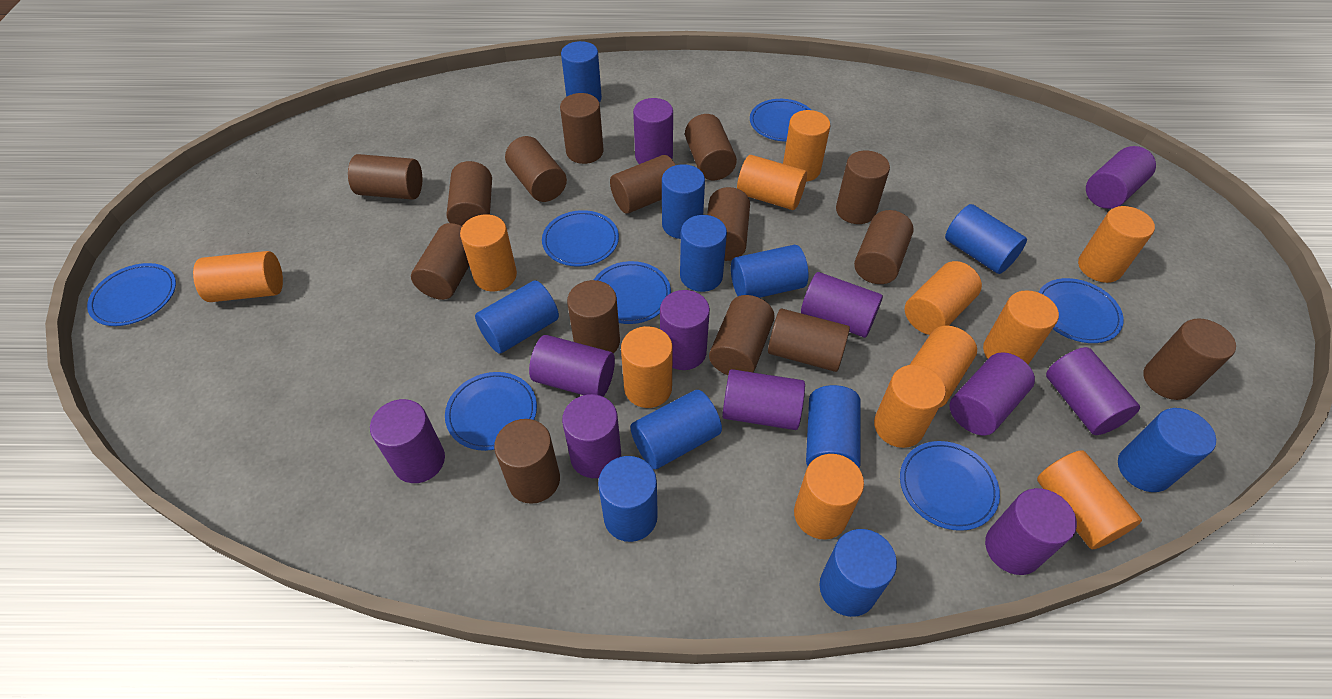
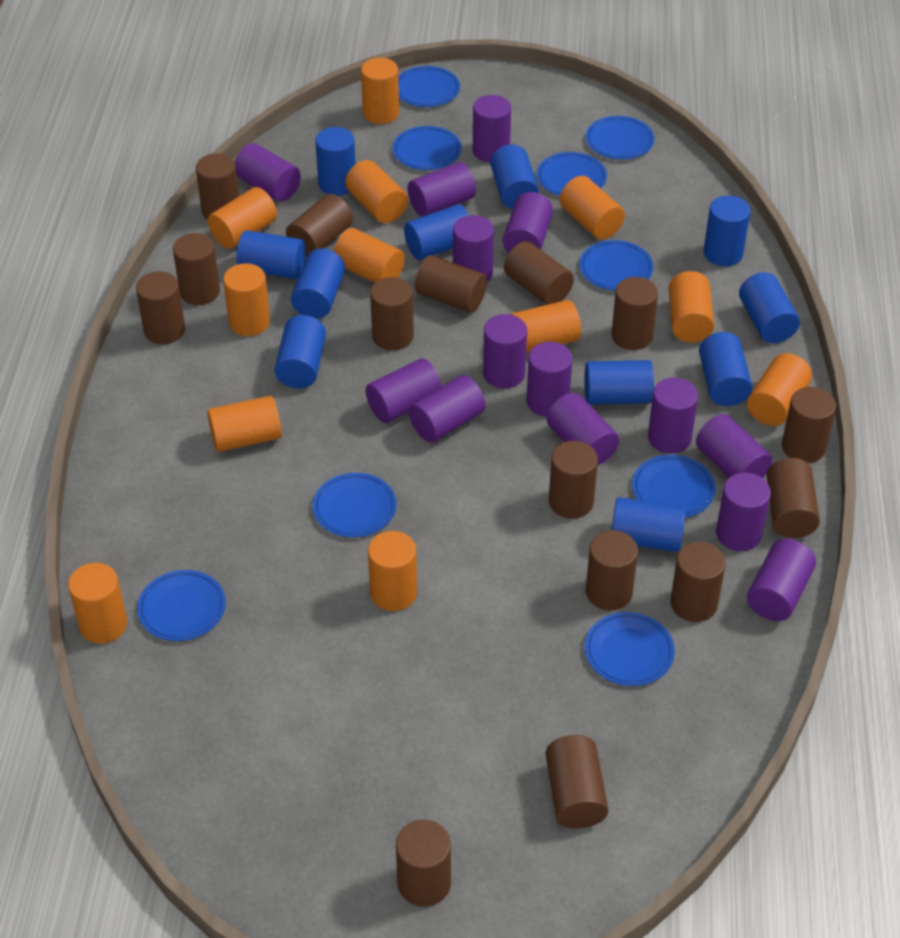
blue plate: 7 -> 9
purple cylinder: 11 -> 14

